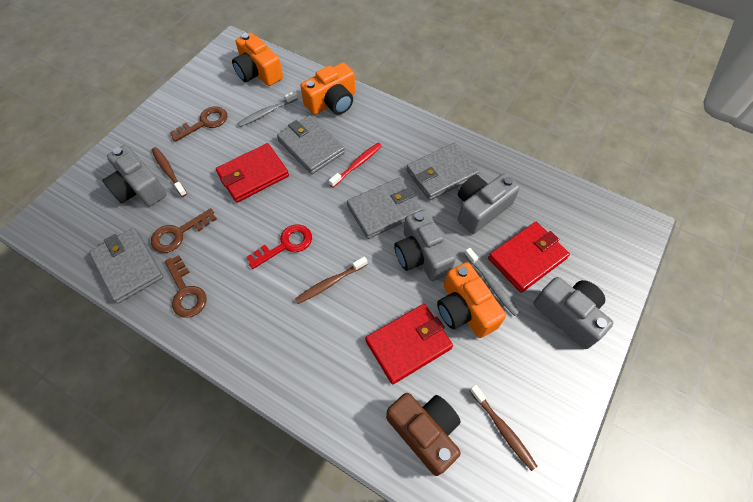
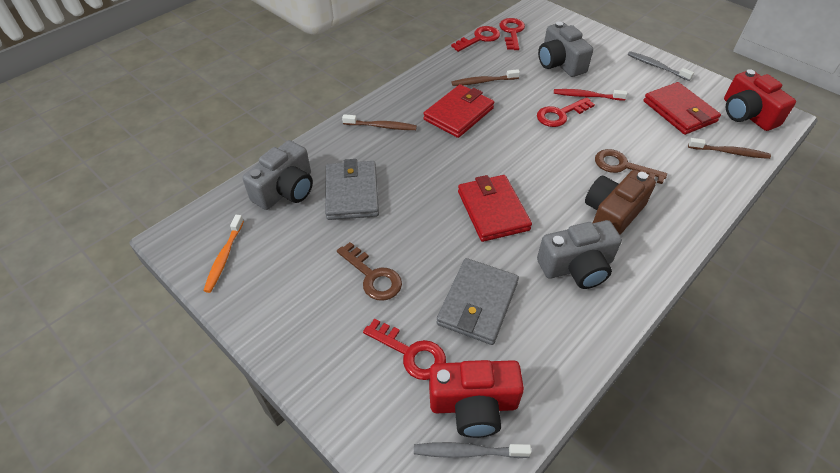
brown key: 3 -> 2
grey camera: 4 -> 3
grey wallet: 4 -> 2
orange camera: 3 -> 0
orange toothbrush: 0 -> 1
red camera: 0 -> 2
red key: 1 -> 4

